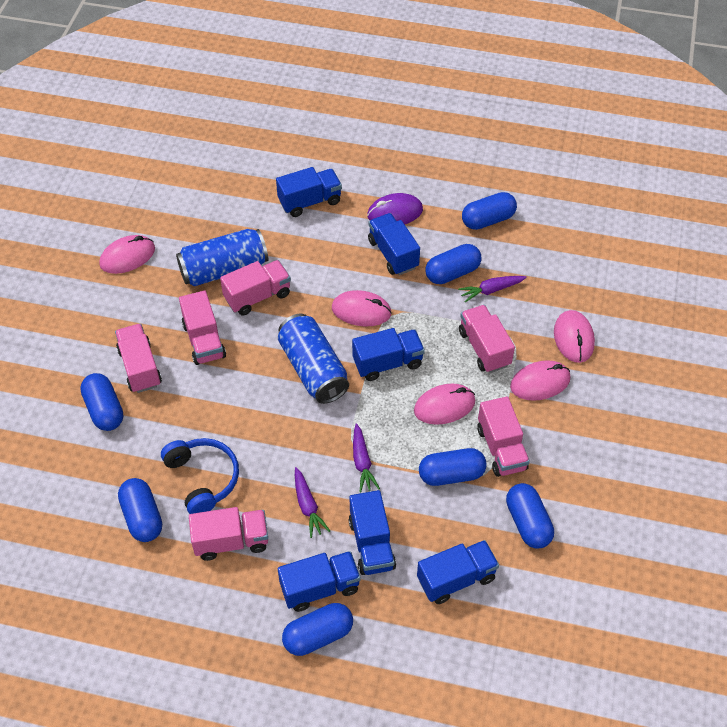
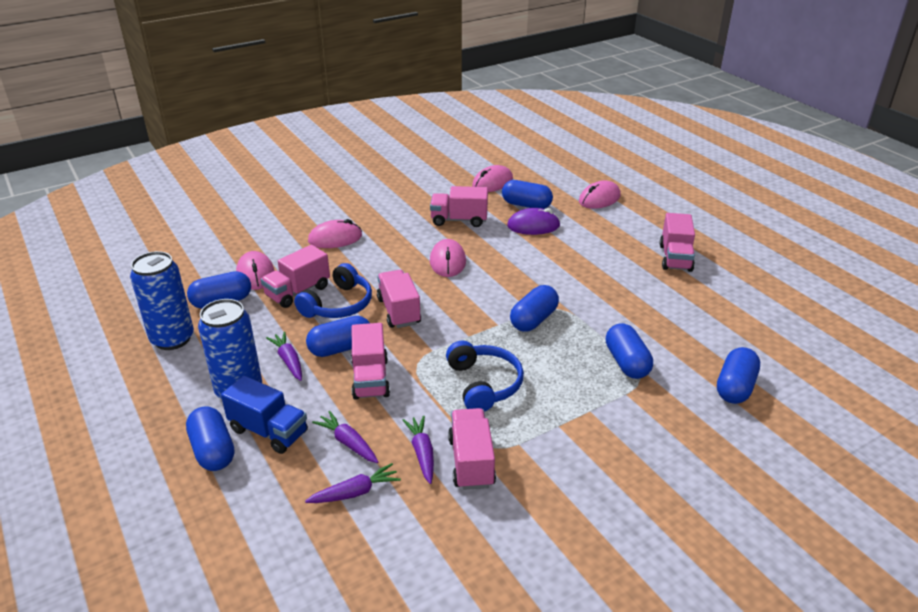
blue headphones: 1 -> 2
blue truck: 6 -> 1
purple carrot: 3 -> 4

